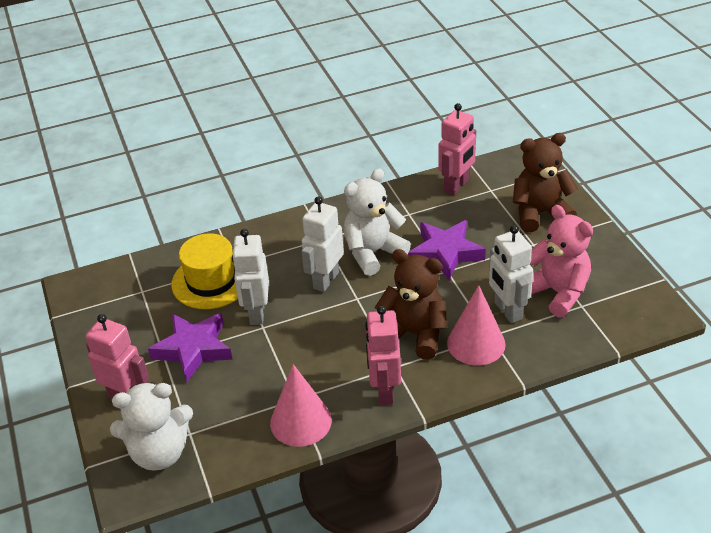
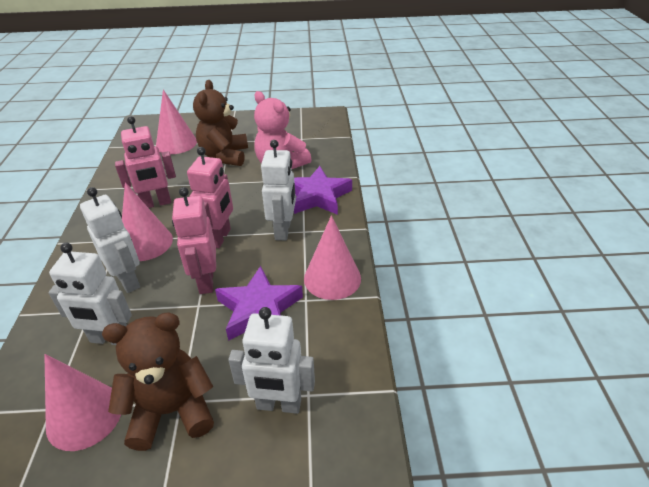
pink cone: 2 -> 4
white robot: 3 -> 4
white teddy bear: 2 -> 0
yellow hat: 1 -> 0

